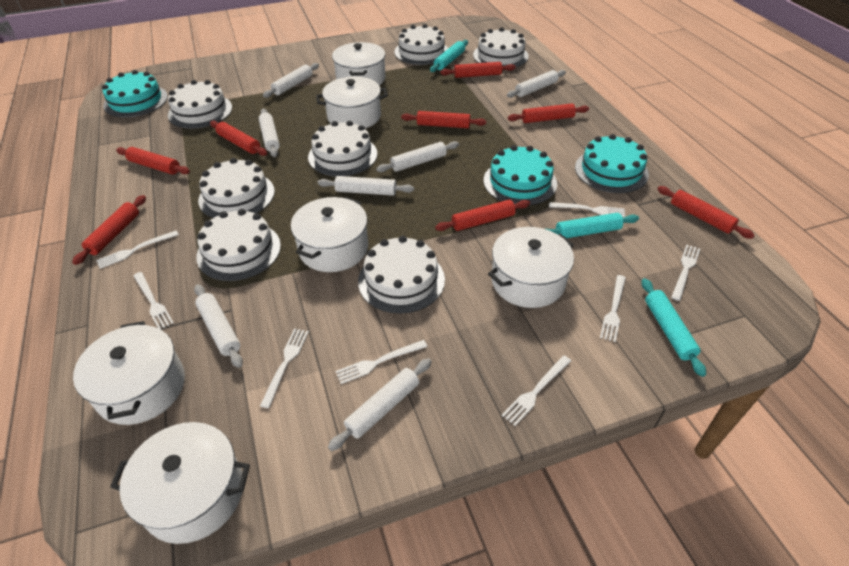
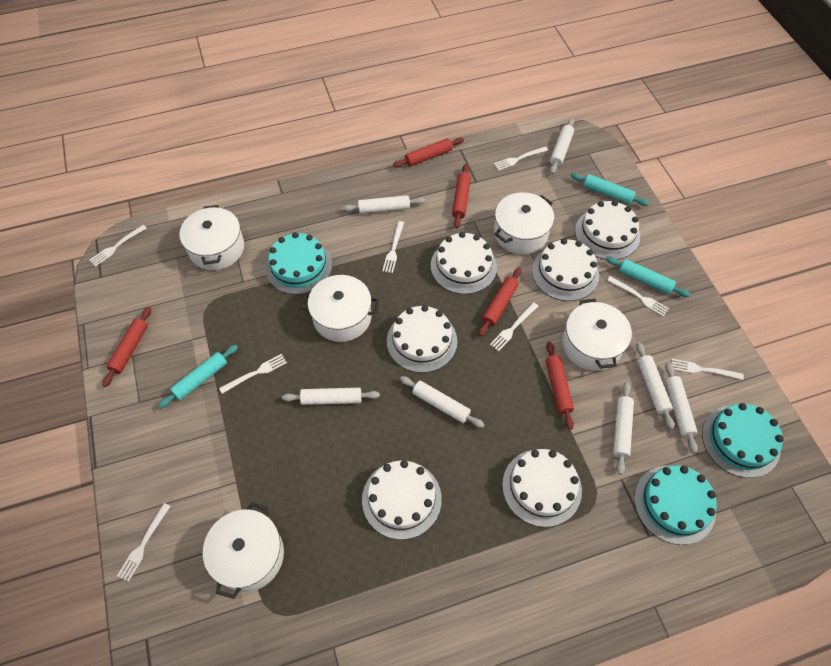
red rolling pin: 8 -> 5
white cake: 7 -> 6
white pot: 6 -> 5

